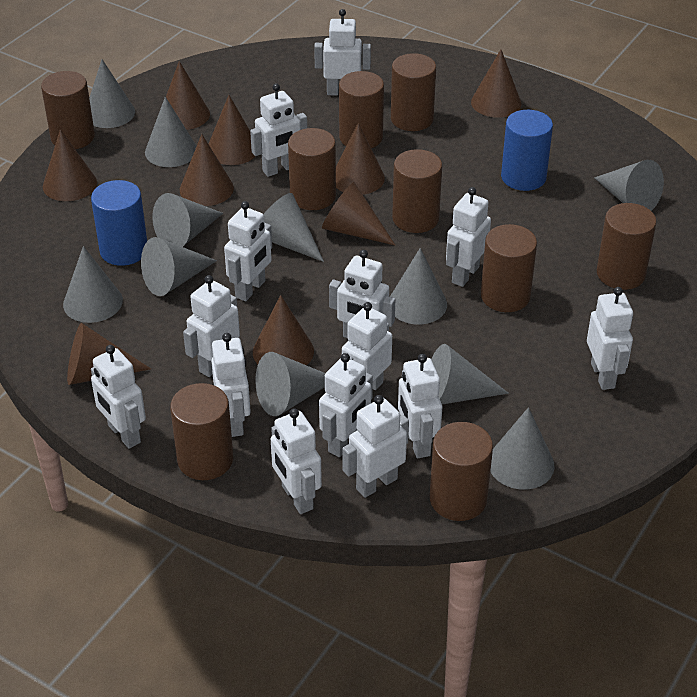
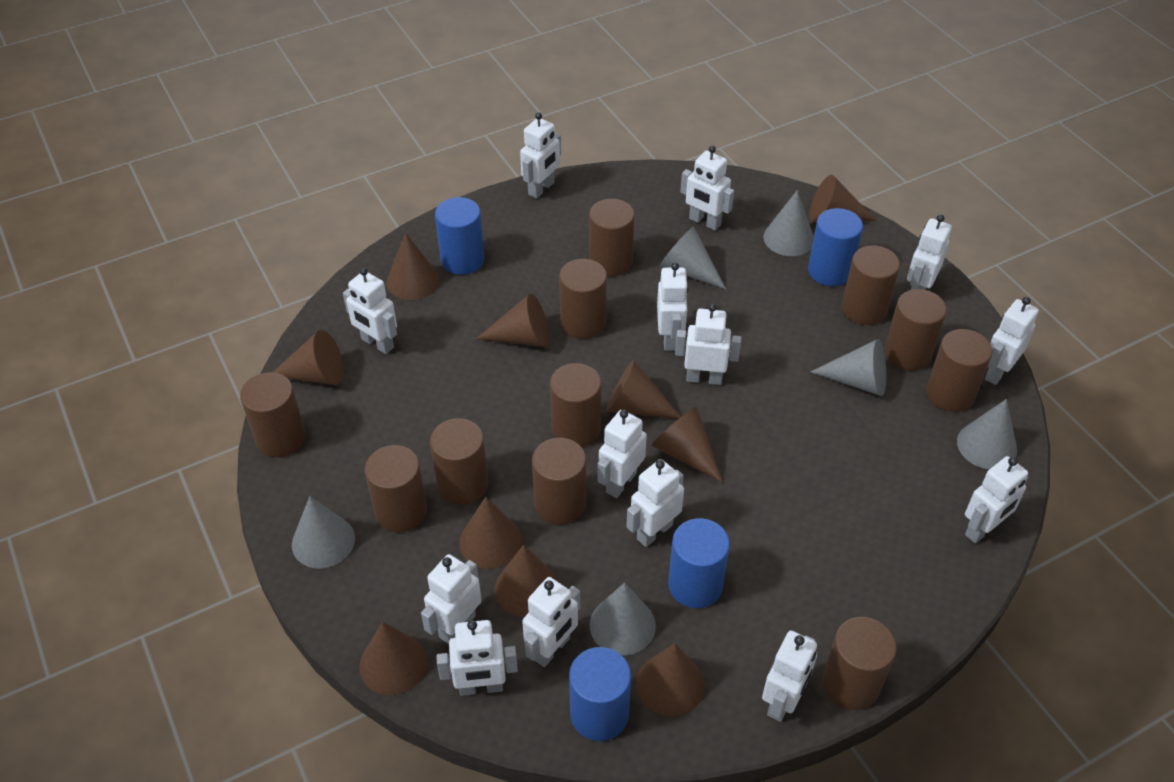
blue cylinder: 2 -> 4
brown cone: 9 -> 10
brown cylinder: 9 -> 11
grey cone: 11 -> 6

